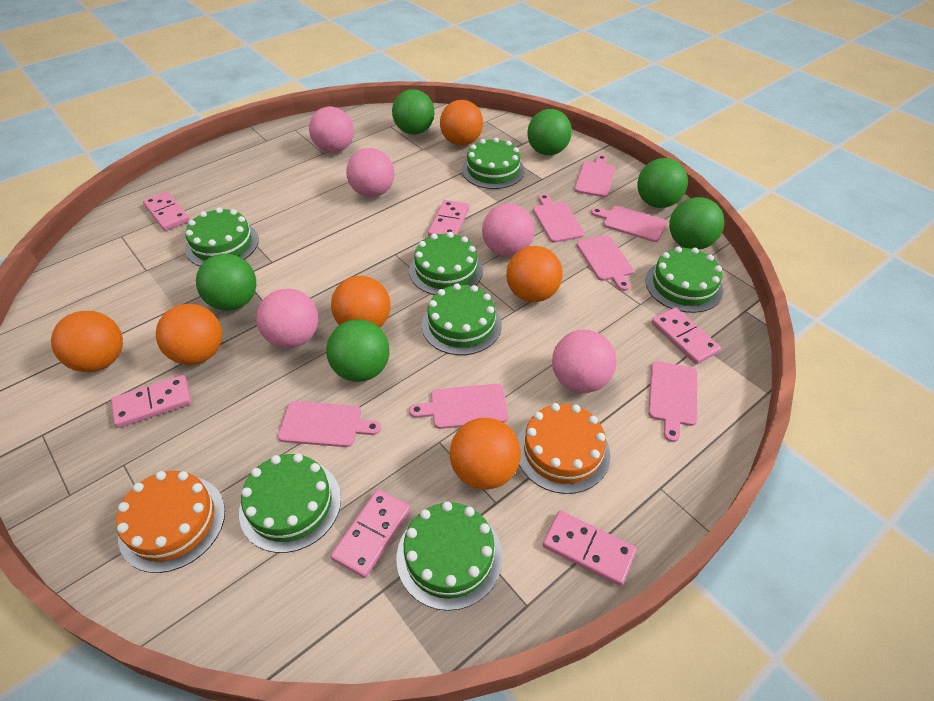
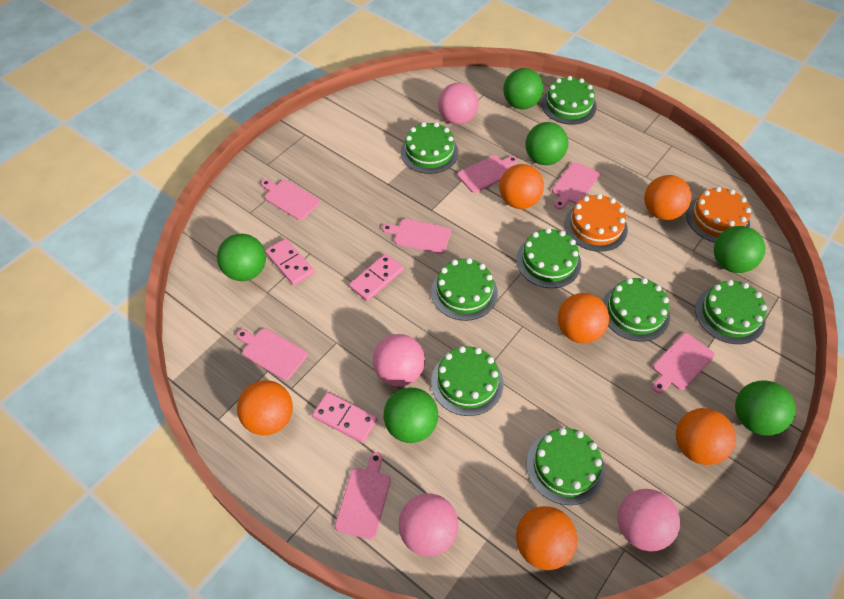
green cake: 7 -> 8
pink ball: 5 -> 4
pink domino: 6 -> 3

